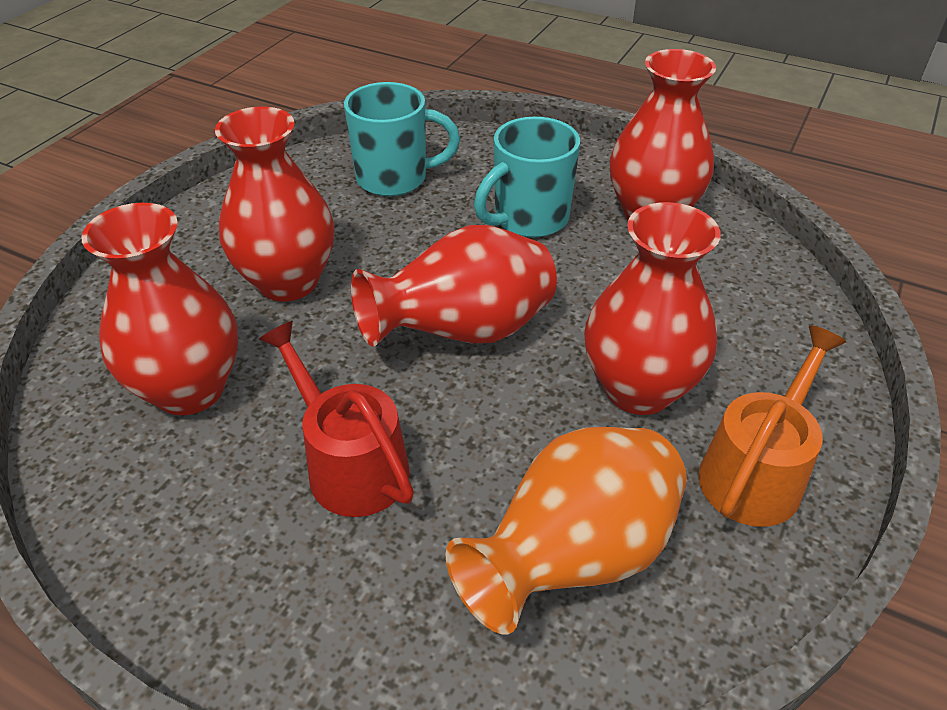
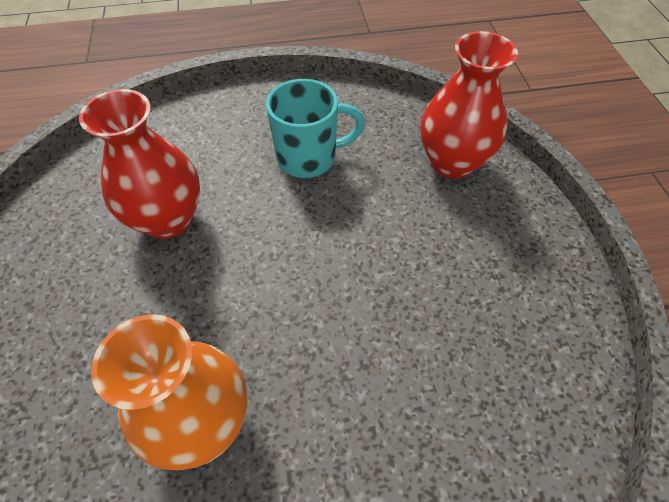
orange watering can: 1 -> 0
red vase: 5 -> 2
red watering can: 1 -> 0
turquoise mug: 2 -> 1

